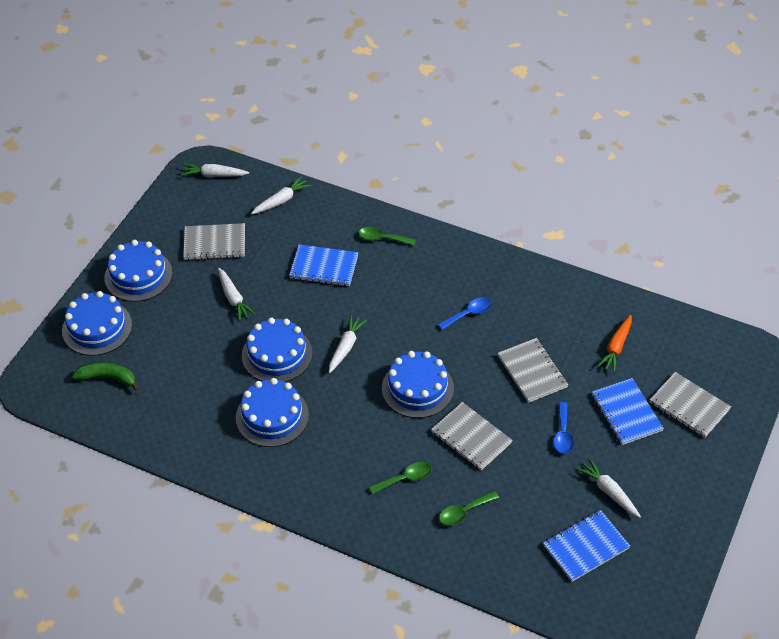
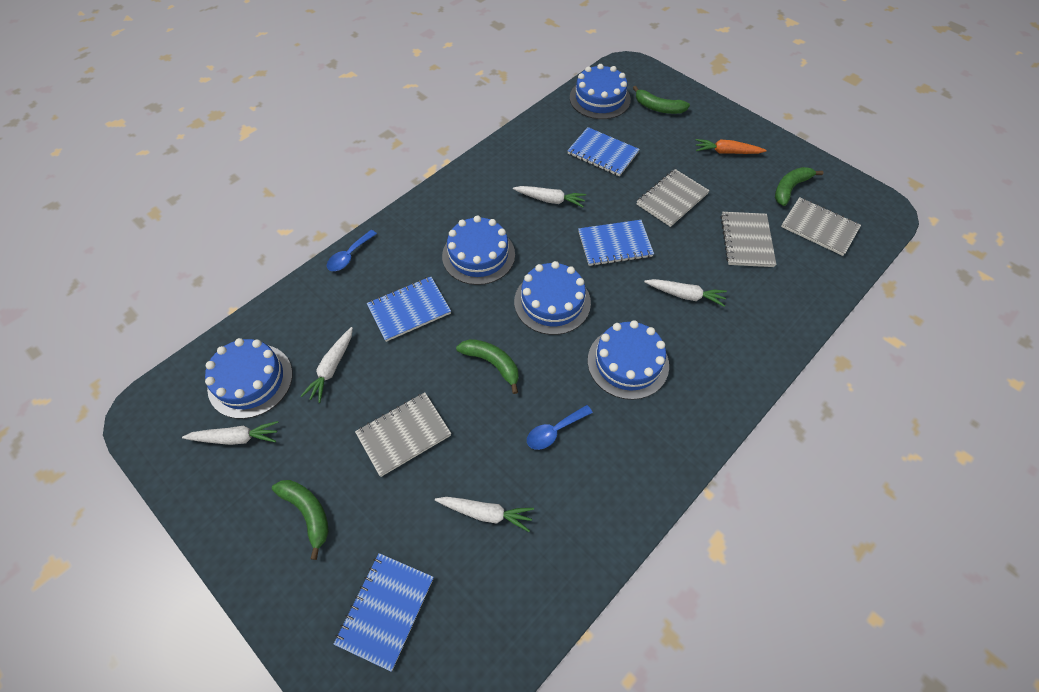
blue notebook: 3 -> 4
green banana: 1 -> 4
green spoon: 3 -> 0

